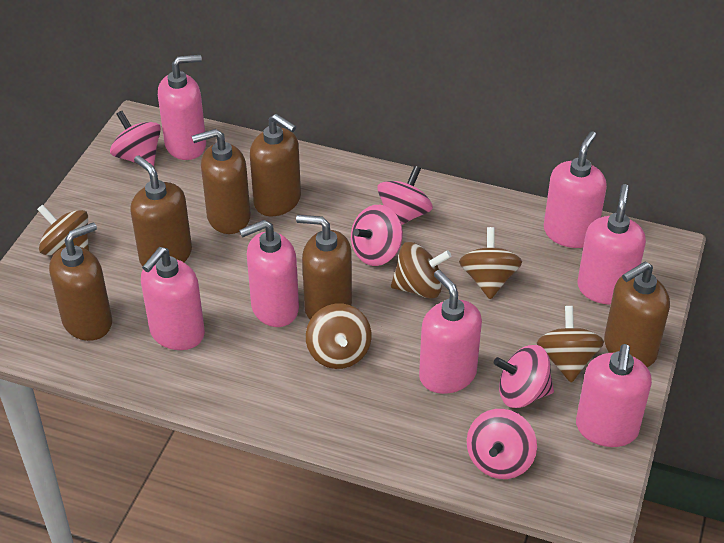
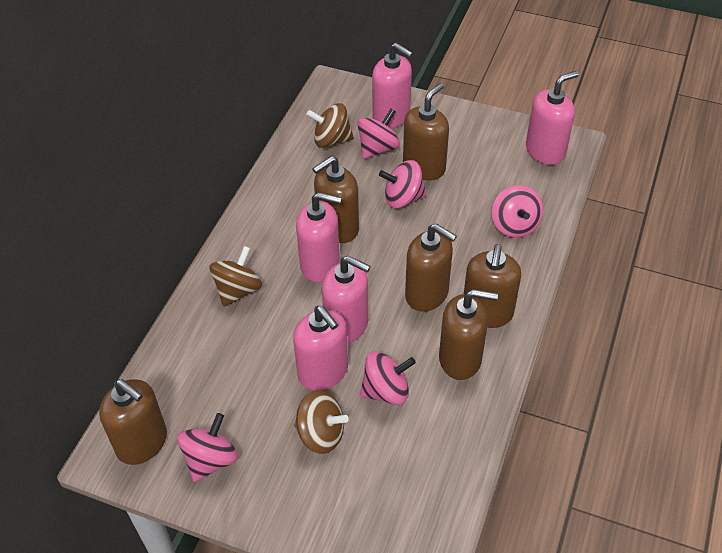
brown spinning top: 5 -> 3
pink soap dispenser: 7 -> 5

